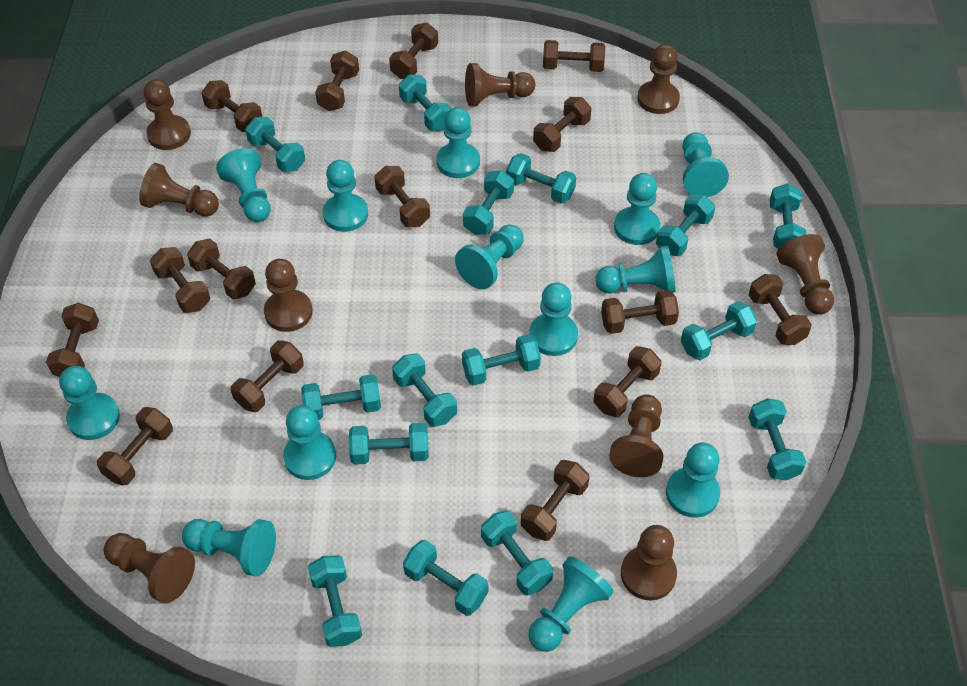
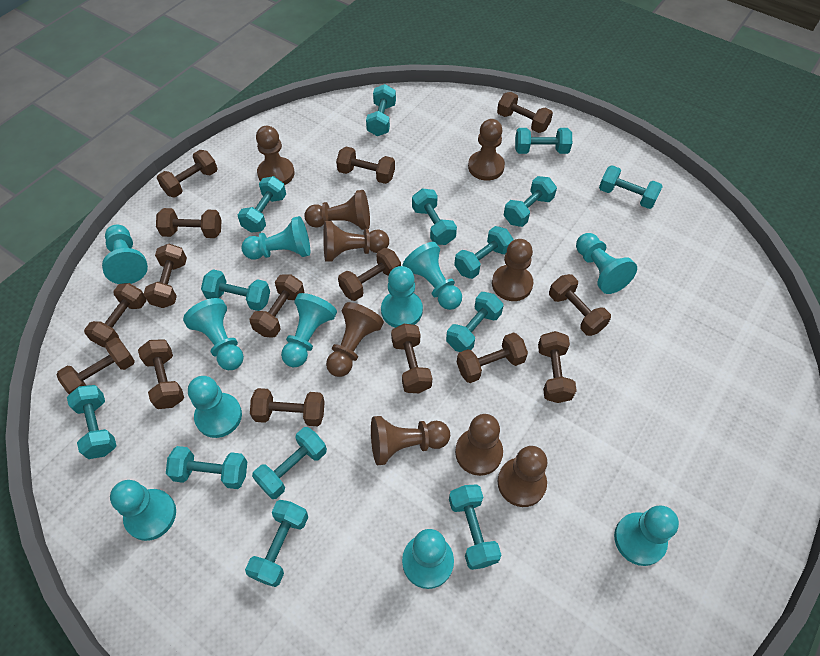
turquoise dumbbell: 15 -> 14
turquoise pawn: 13 -> 11

